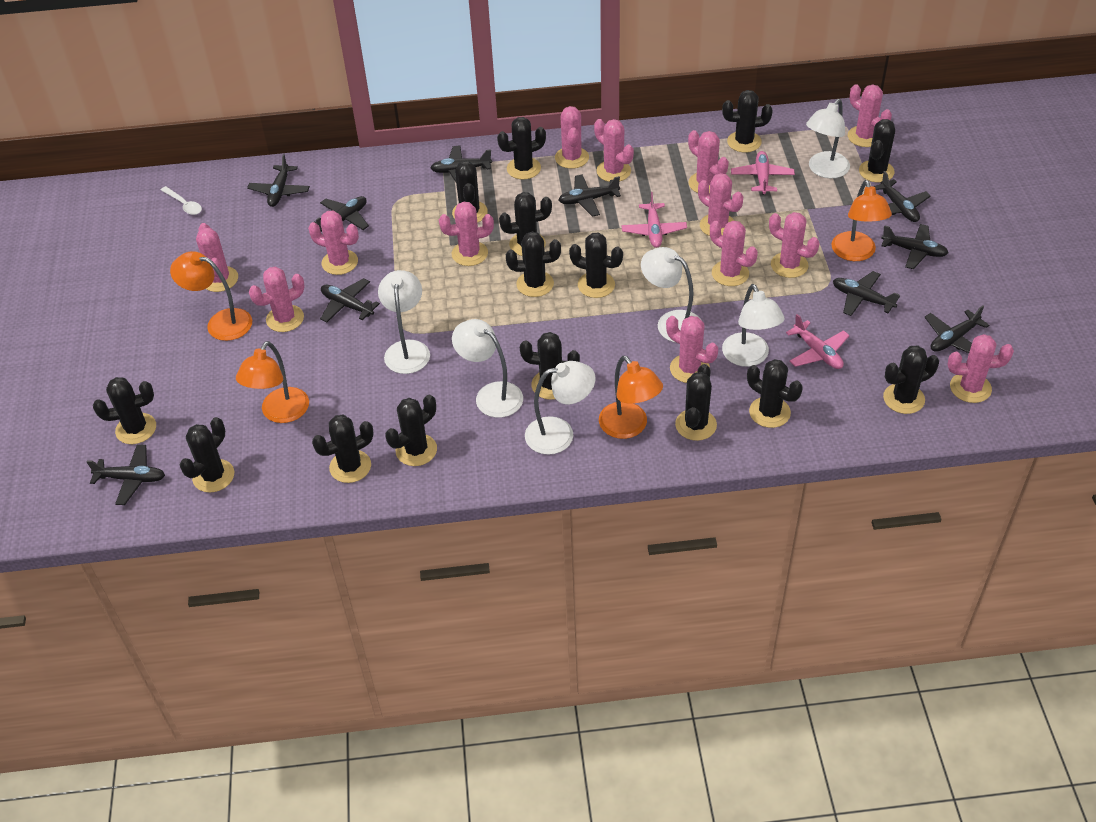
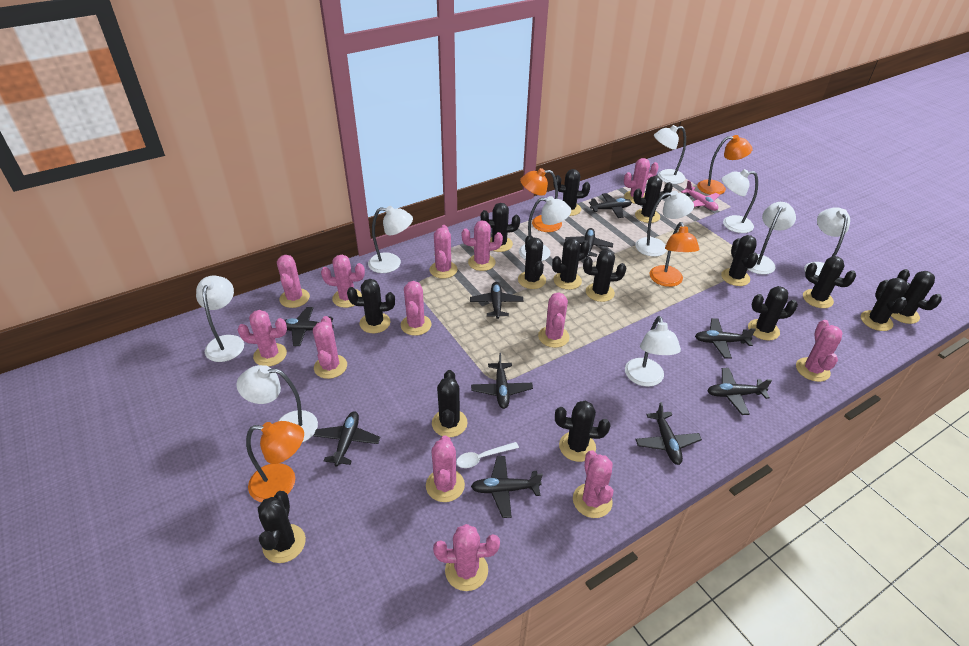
pink plane: 3 -> 1
white lamp: 6 -> 10

